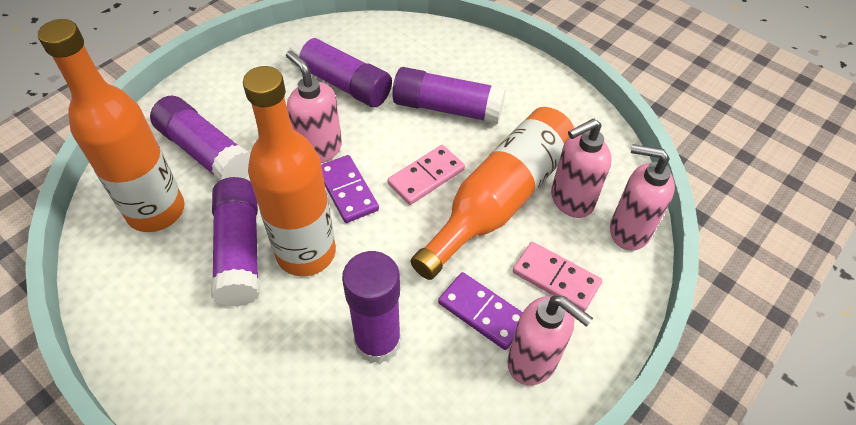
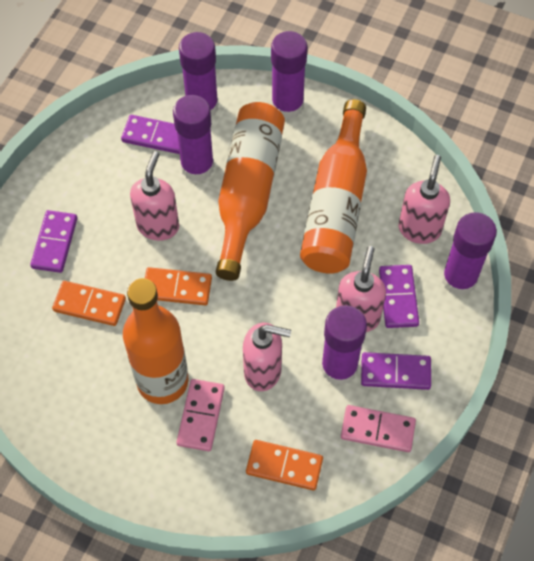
orange domino: 0 -> 3
purple domino: 2 -> 4

